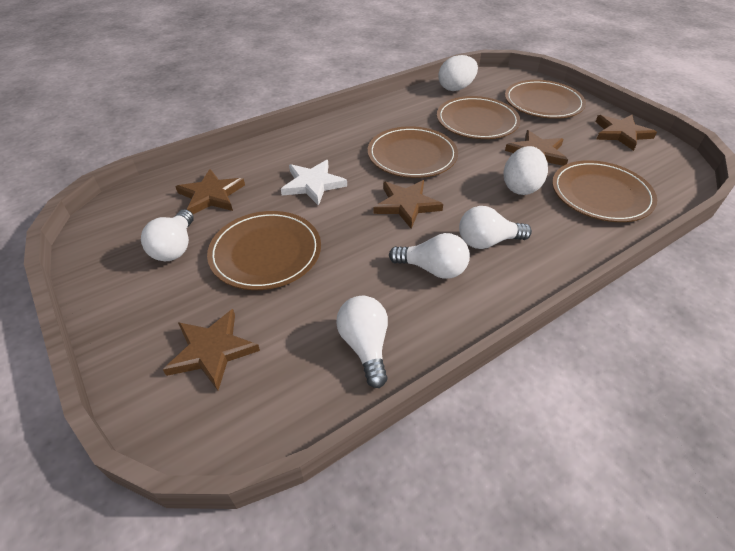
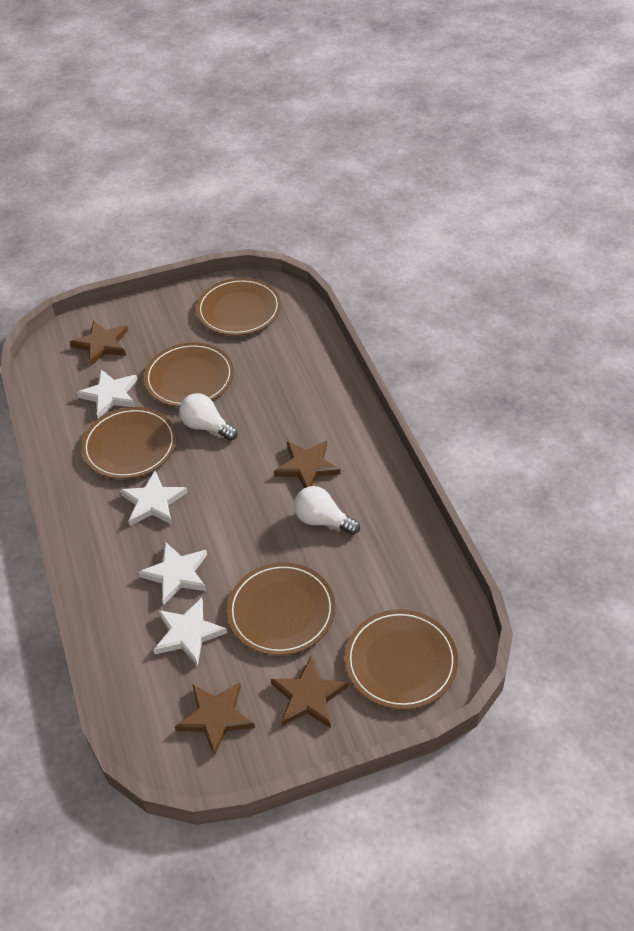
brown star: 5 -> 4
white egg: 2 -> 0
white light bulb: 4 -> 2
white star: 1 -> 4

